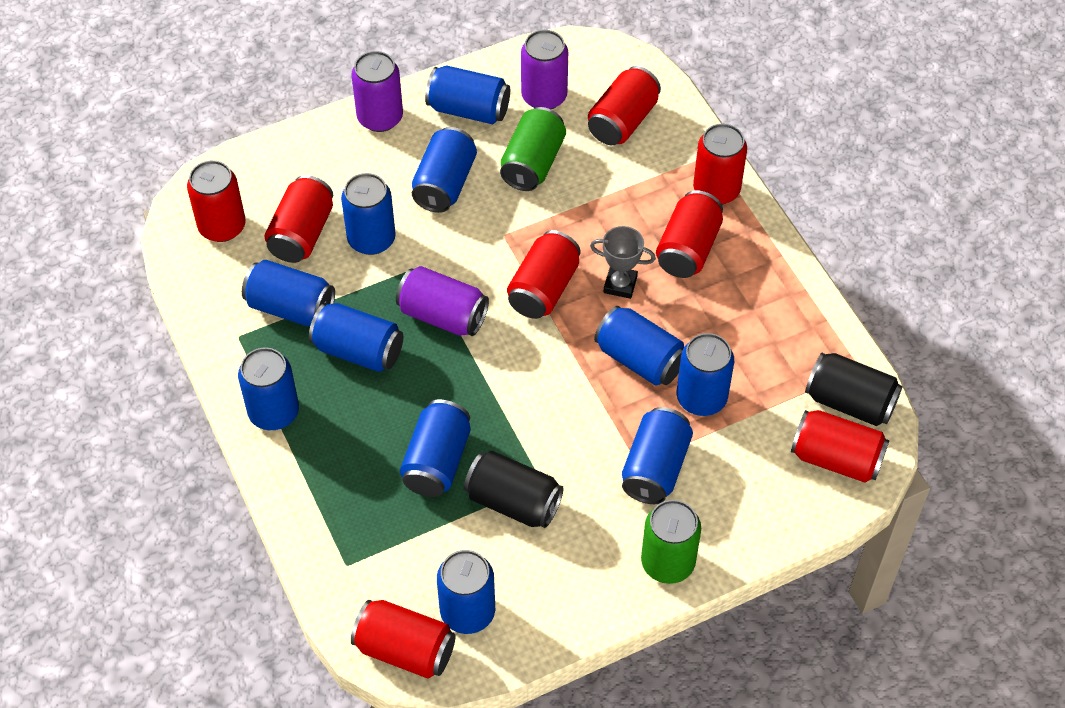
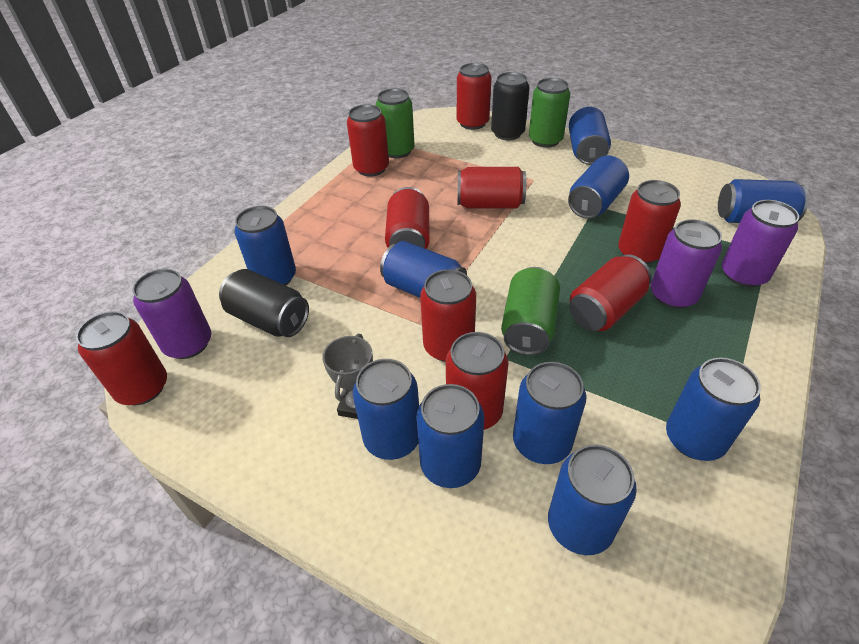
blue can: 11 -> 10
green can: 2 -> 3
red can: 8 -> 9

